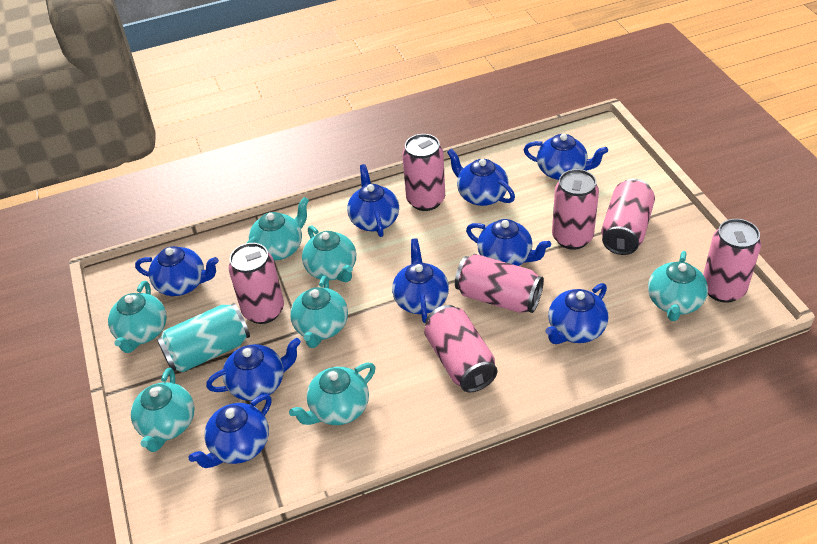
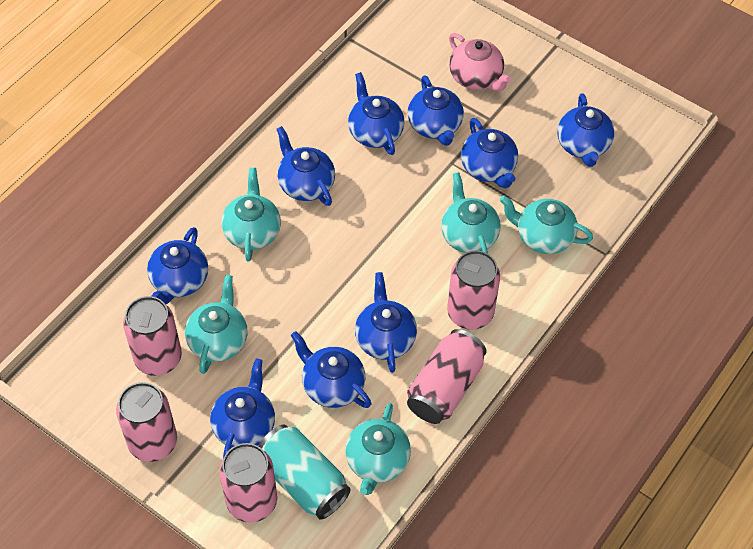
pink can: 7 -> 5
pink teapot: 0 -> 1
turquoise teapot: 7 -> 5

